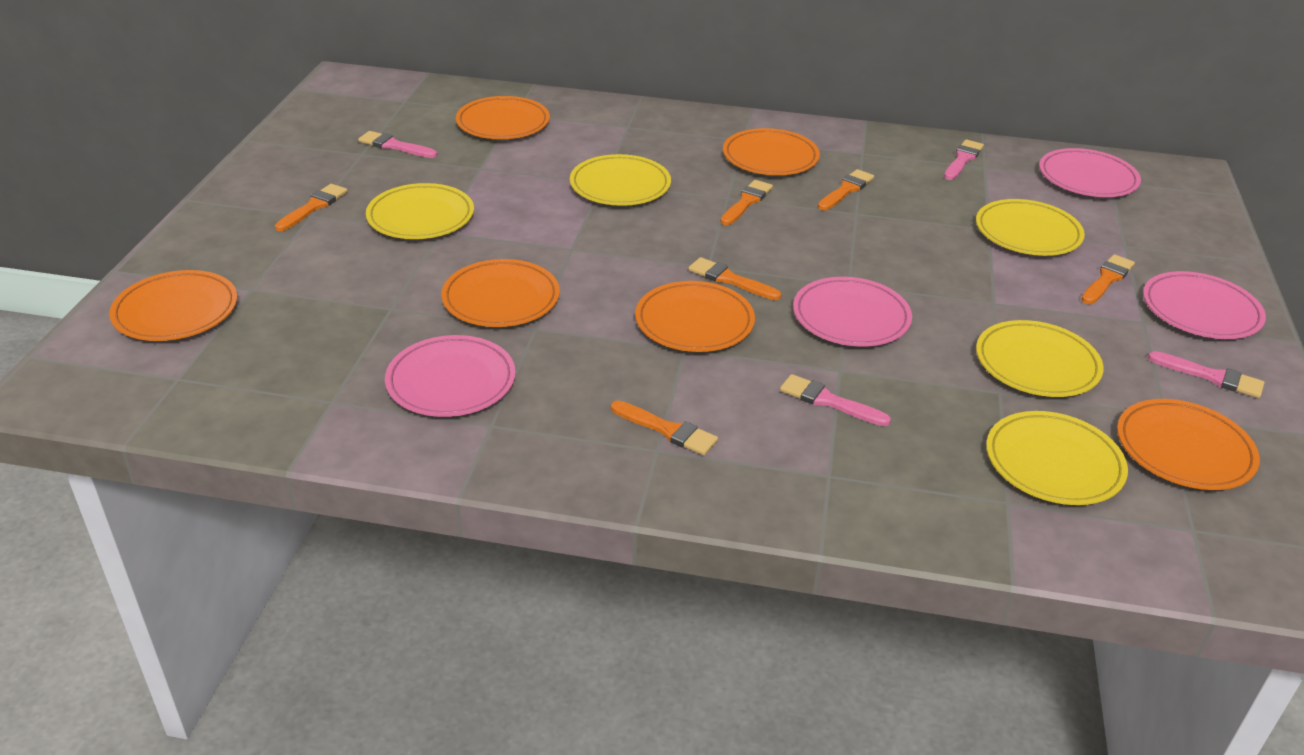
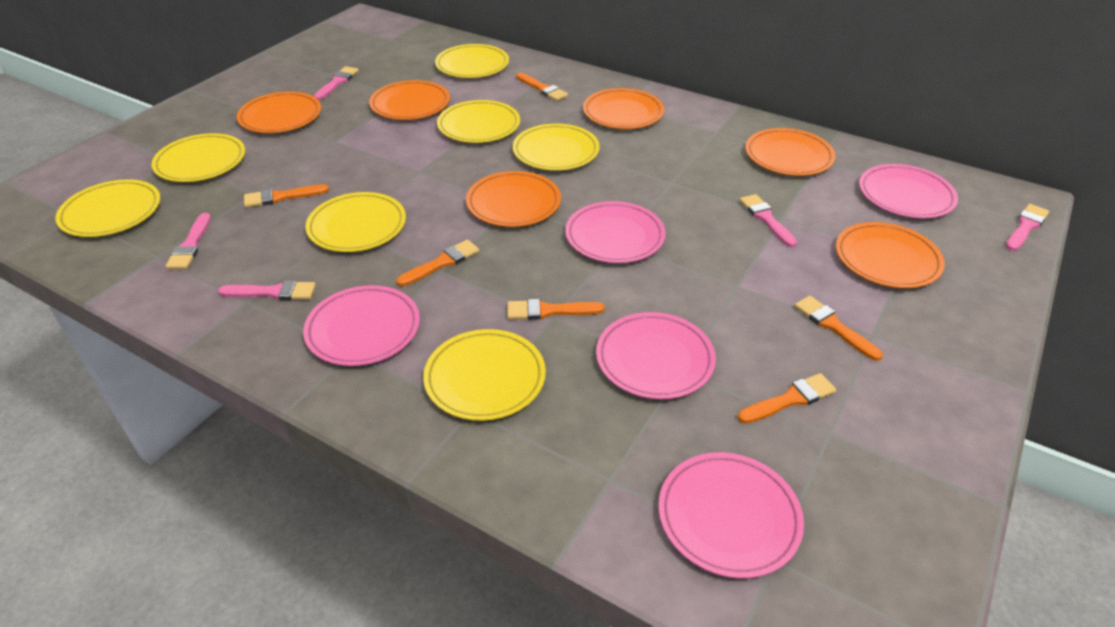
pink brush: 4 -> 5
pink plate: 4 -> 5
yellow plate: 5 -> 7

